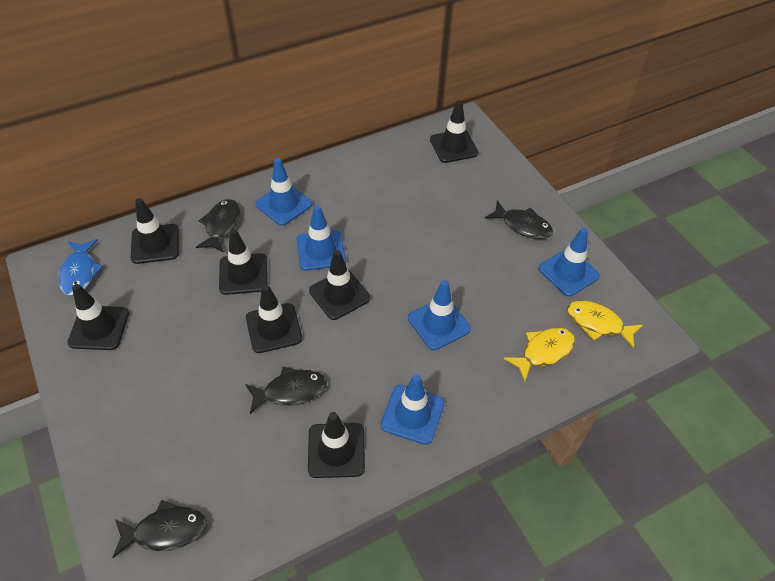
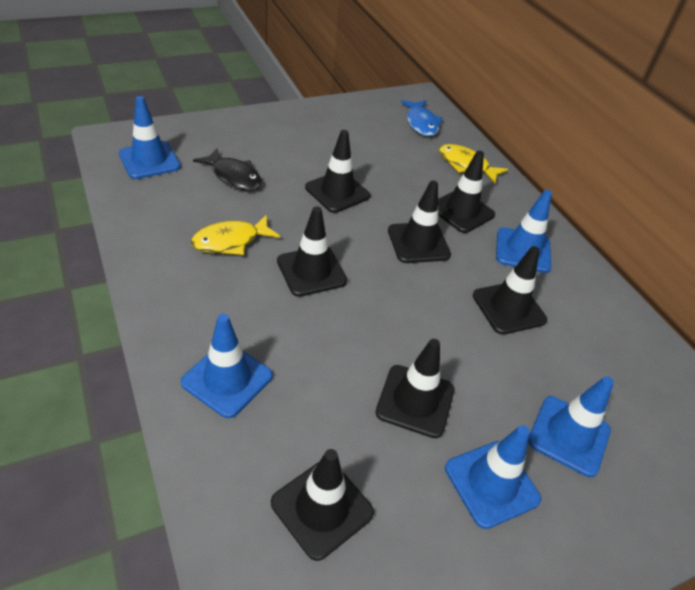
black fish: 4 -> 1

